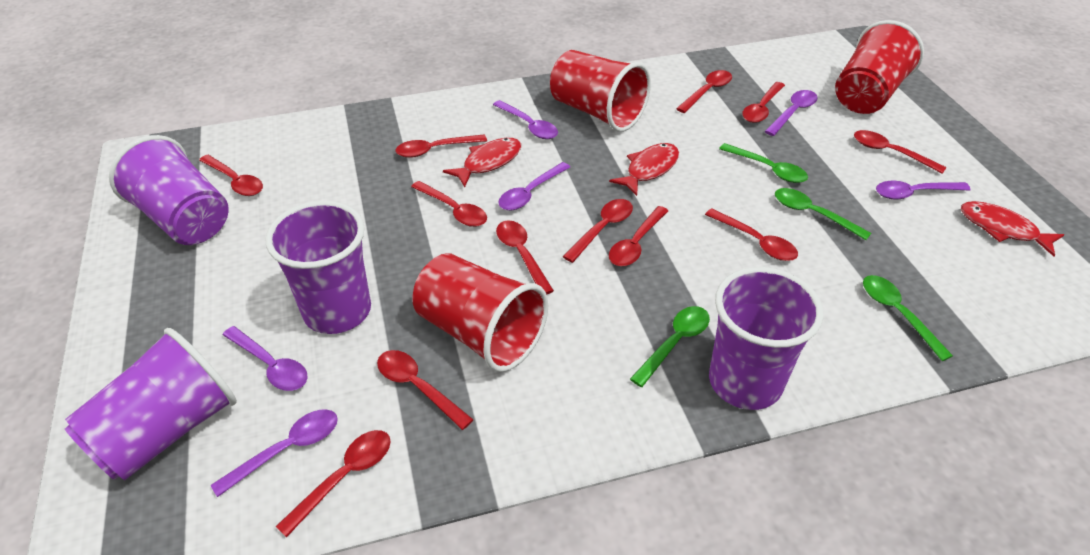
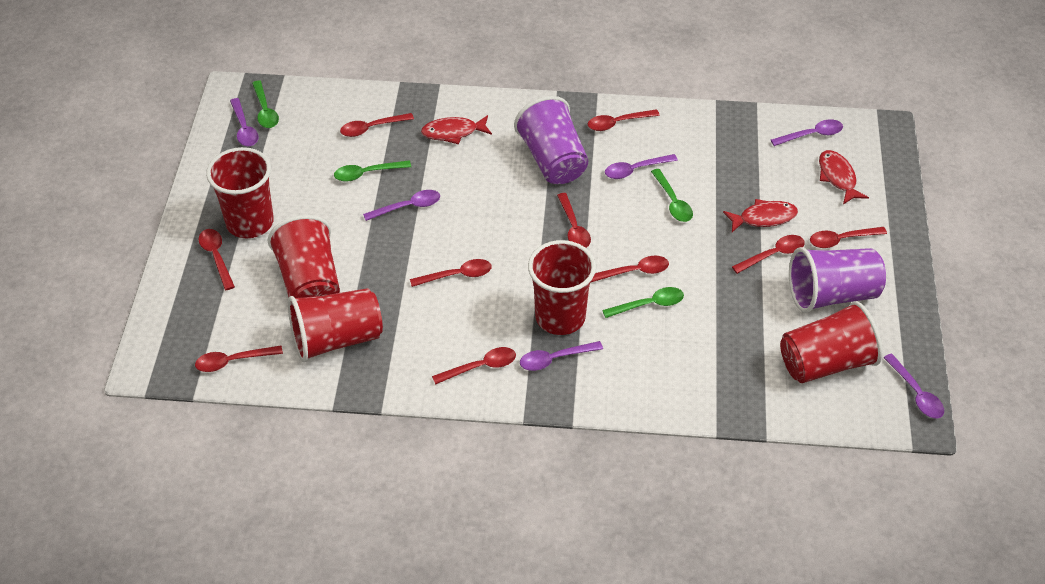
purple cup: 4 -> 2
red cup: 3 -> 5
red spoon: 12 -> 10

